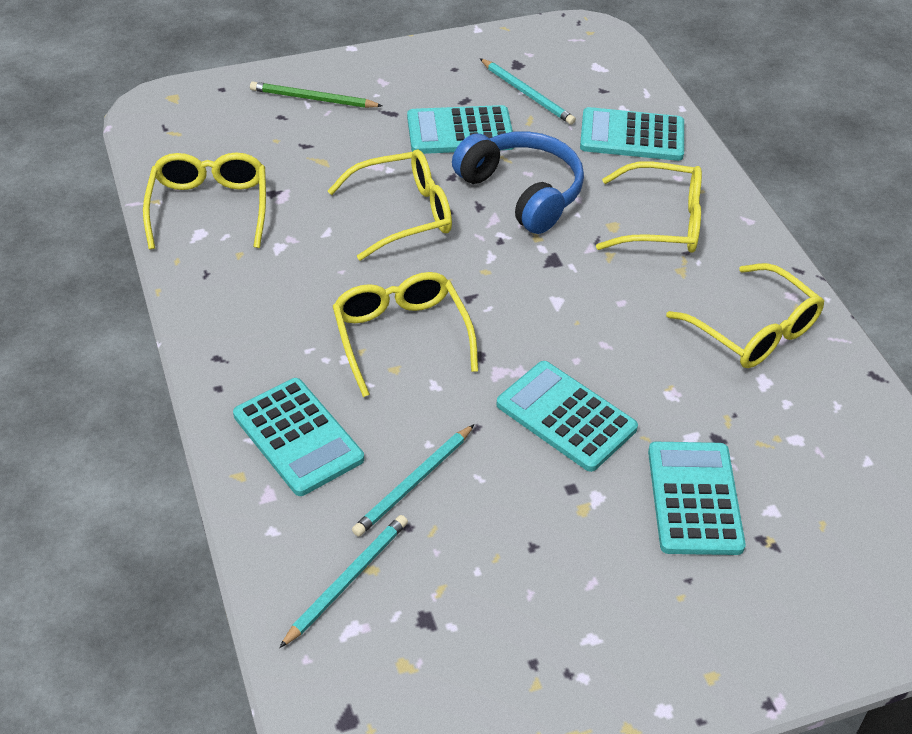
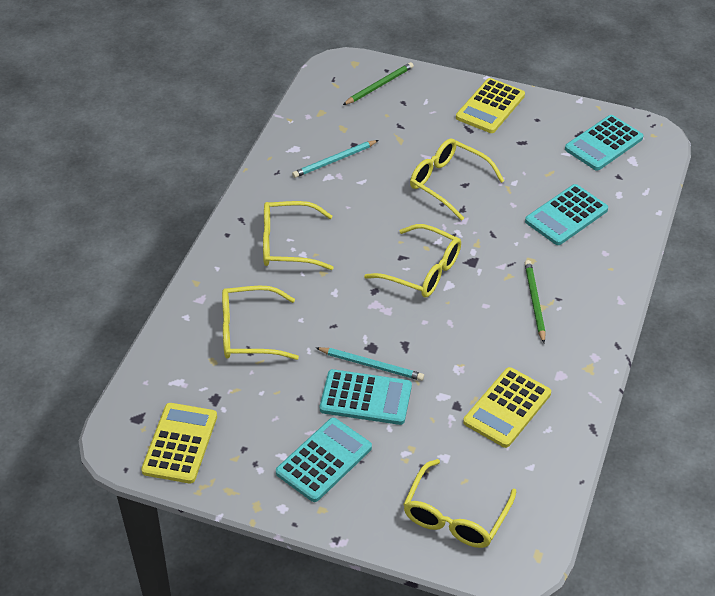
blue headphones: 1 -> 0
green pencil: 1 -> 2
turquoise calculator: 5 -> 4
turquoise pencil: 3 -> 2
yellow calculator: 0 -> 3

